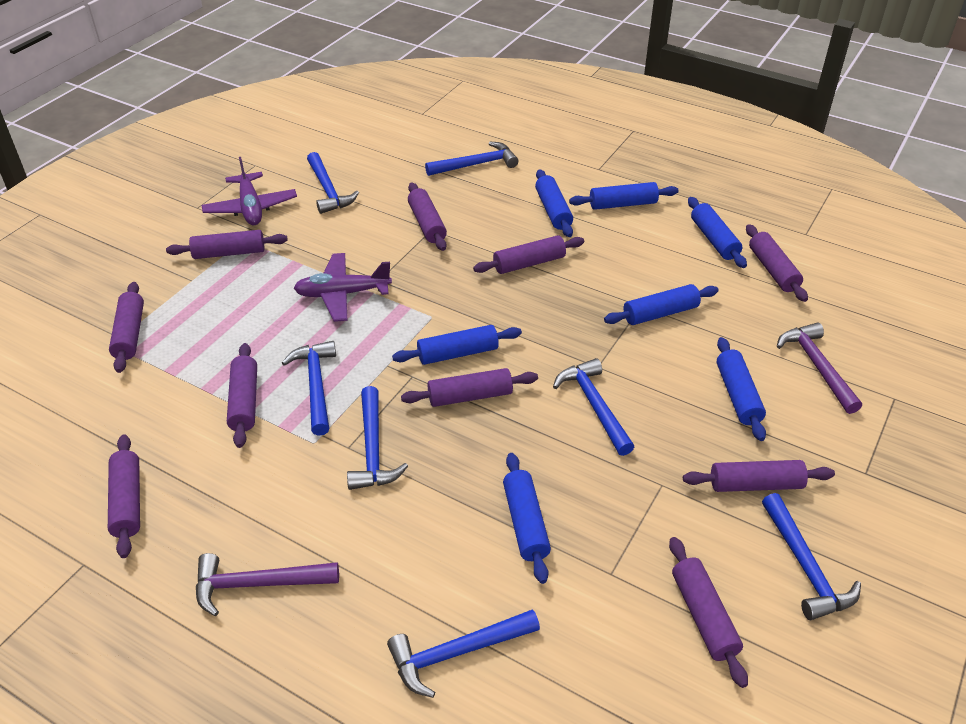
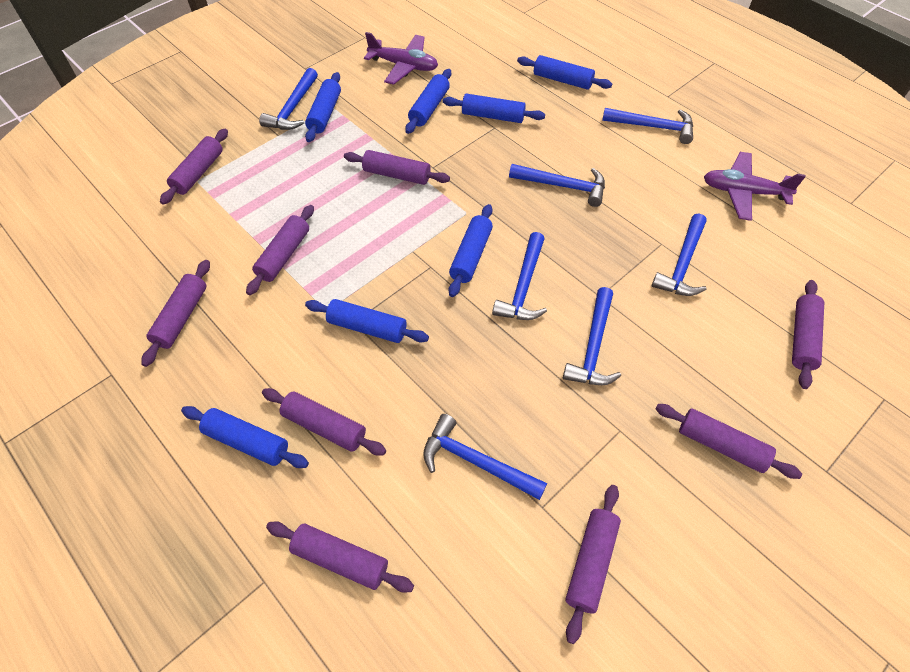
purple hammer: 2 -> 0
purple rolling pin: 10 -> 9

